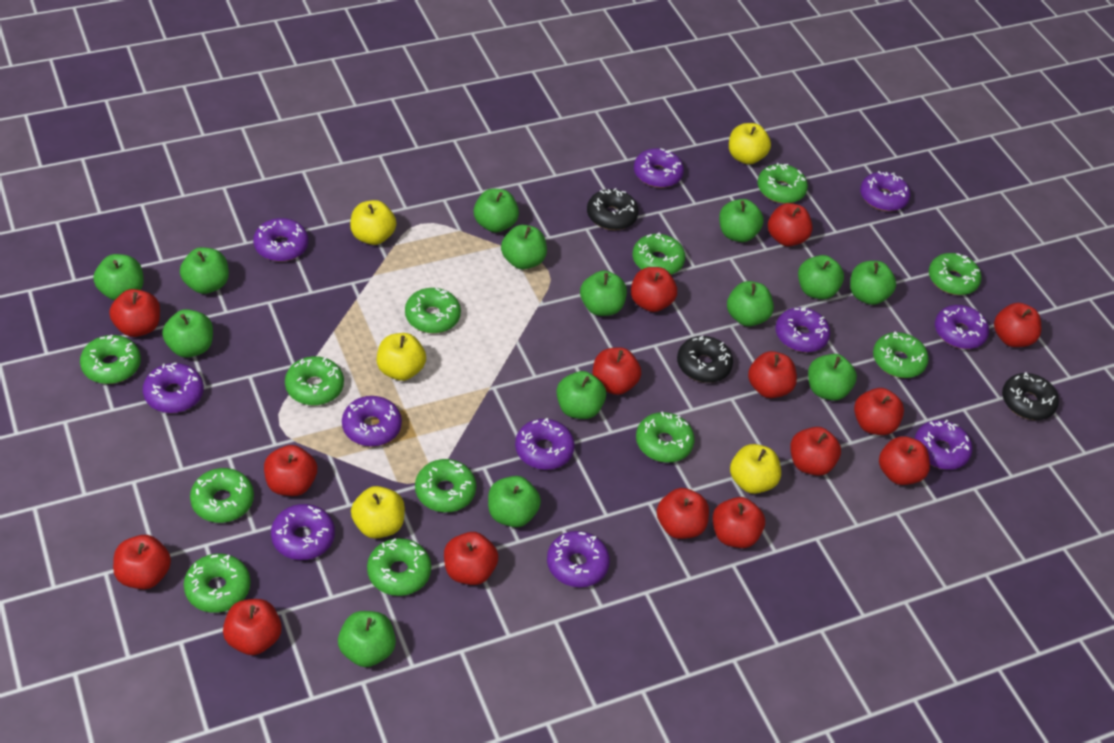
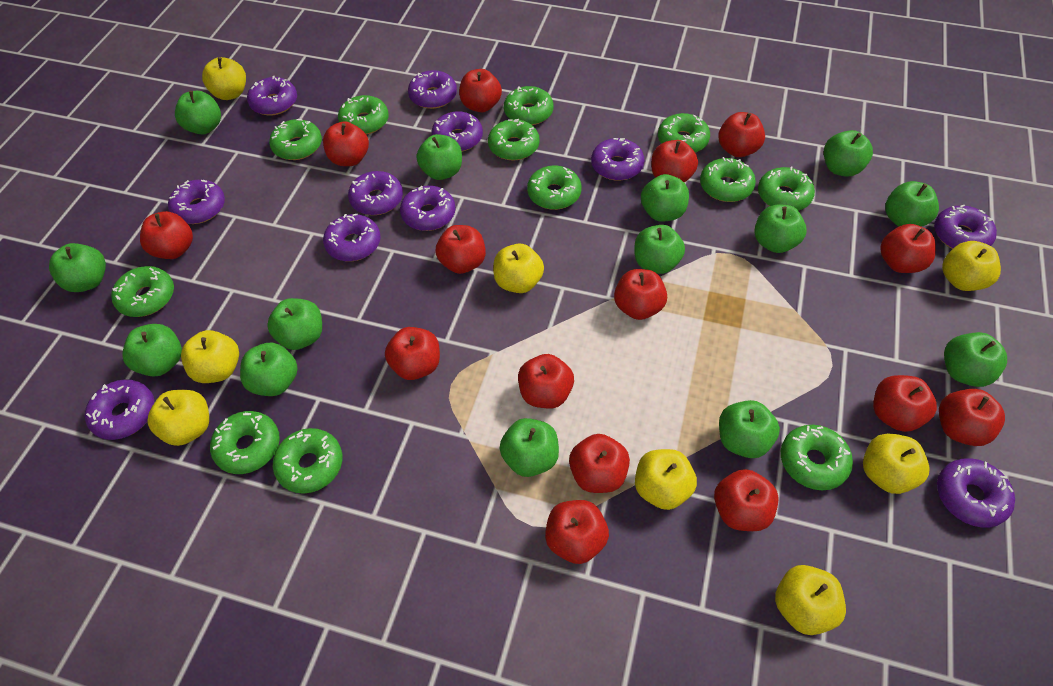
black donut: 3 -> 0
yellow apple: 5 -> 8

